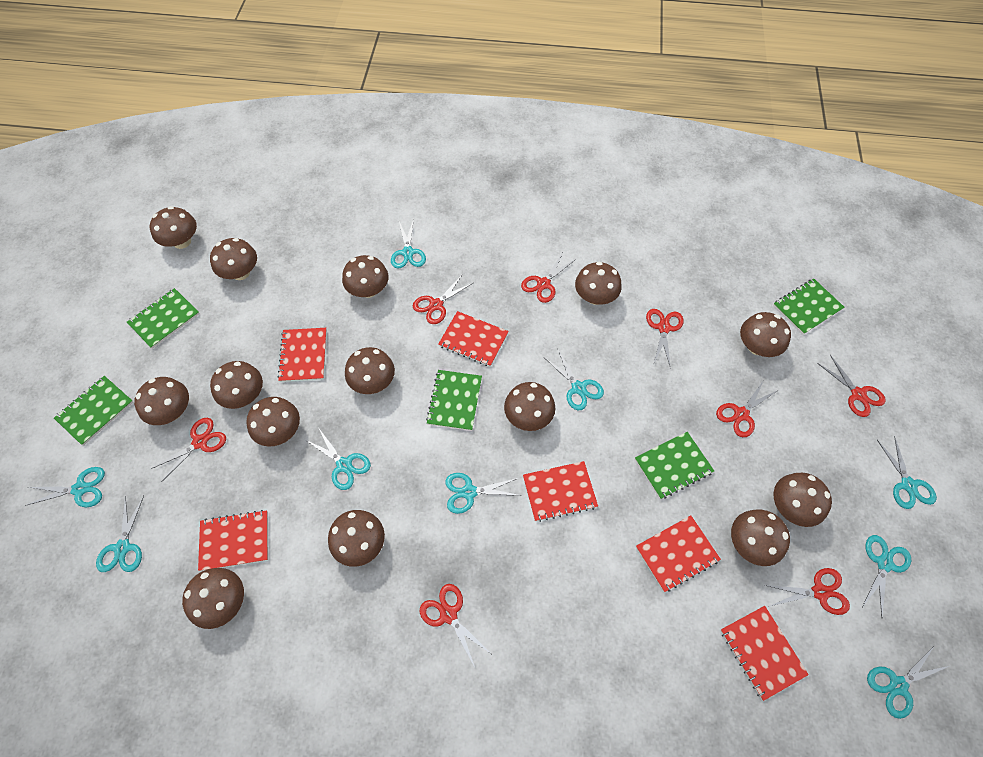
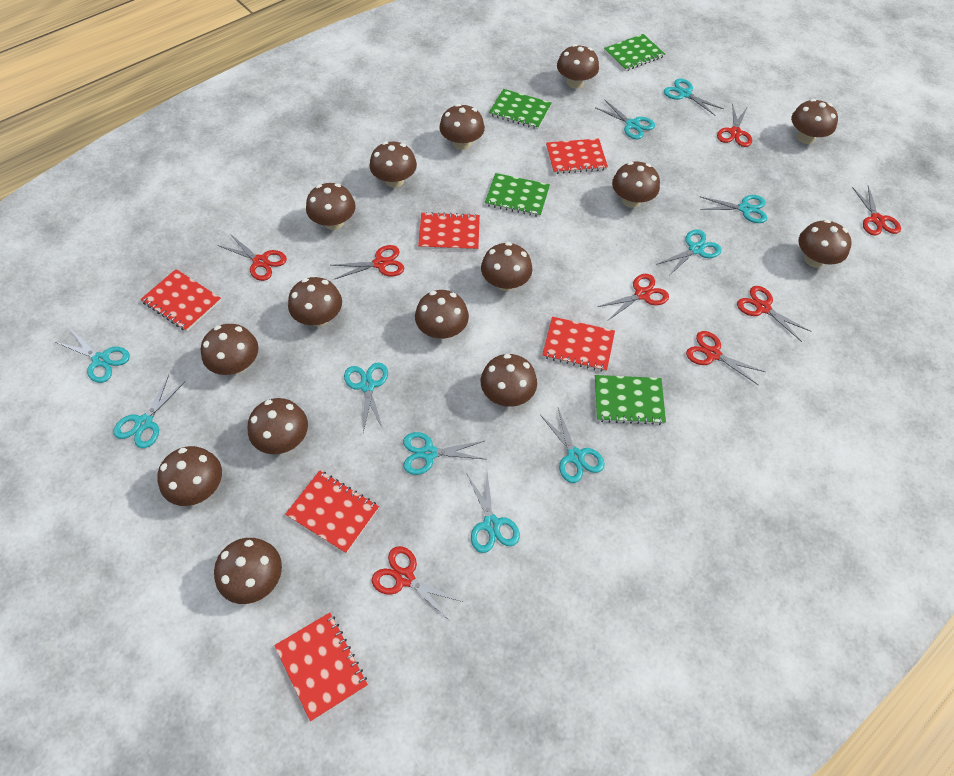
brown mushroom: 14 -> 15
green notebook: 5 -> 4
turquoise scissors: 9 -> 10

